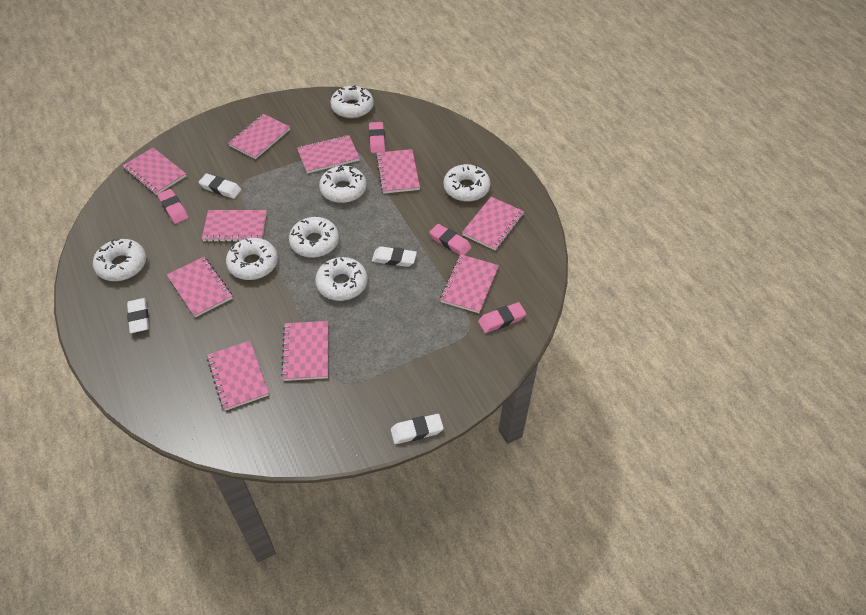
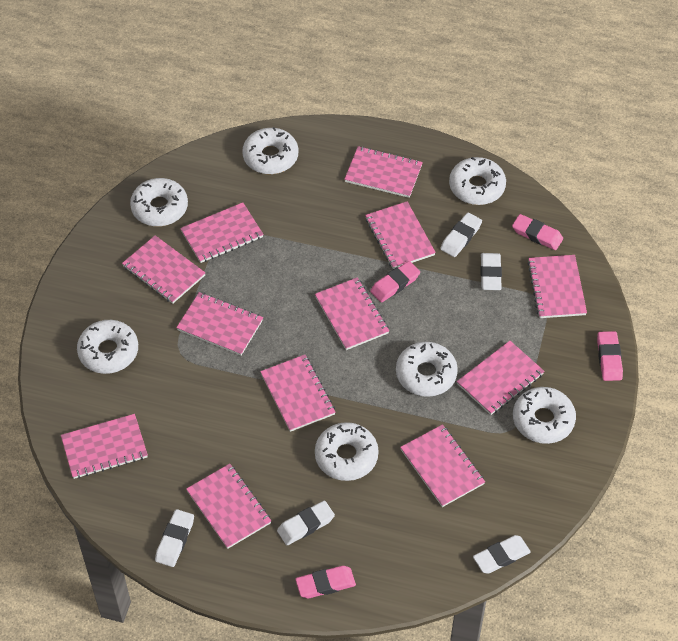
pink notebook: 10 -> 12
white eraser: 4 -> 5

